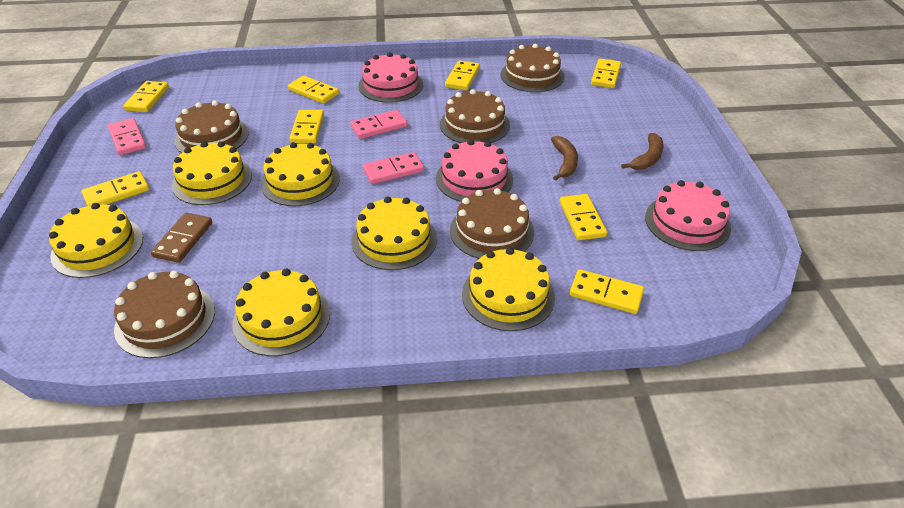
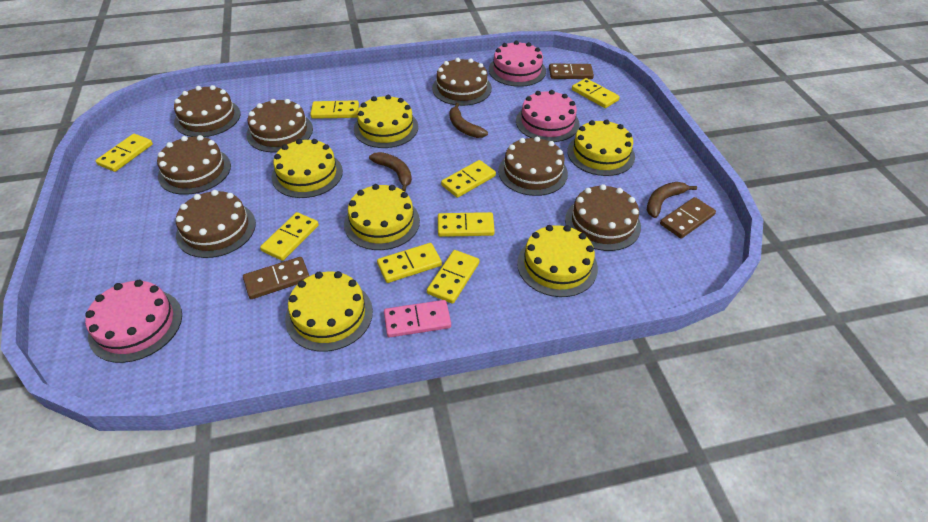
brown banana: 2 -> 3
brown cake: 5 -> 7
brown domino: 1 -> 3
pink domino: 3 -> 1

